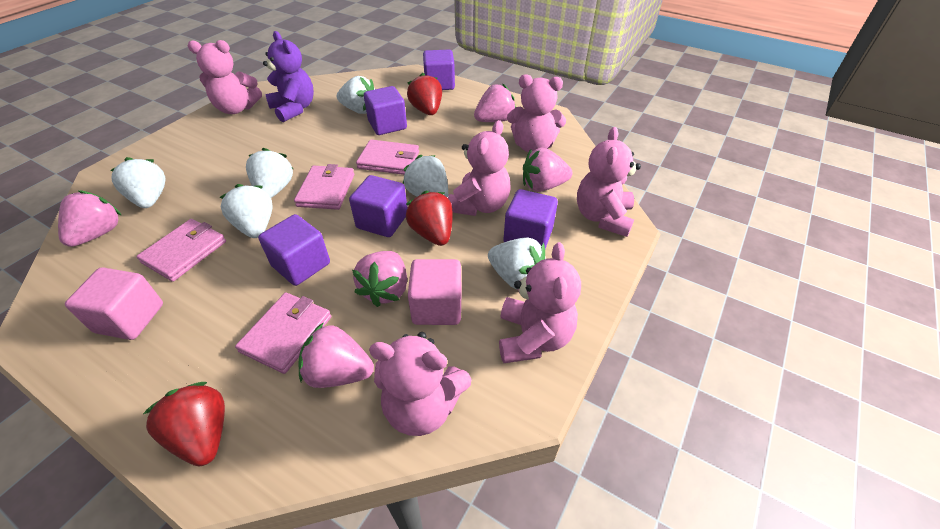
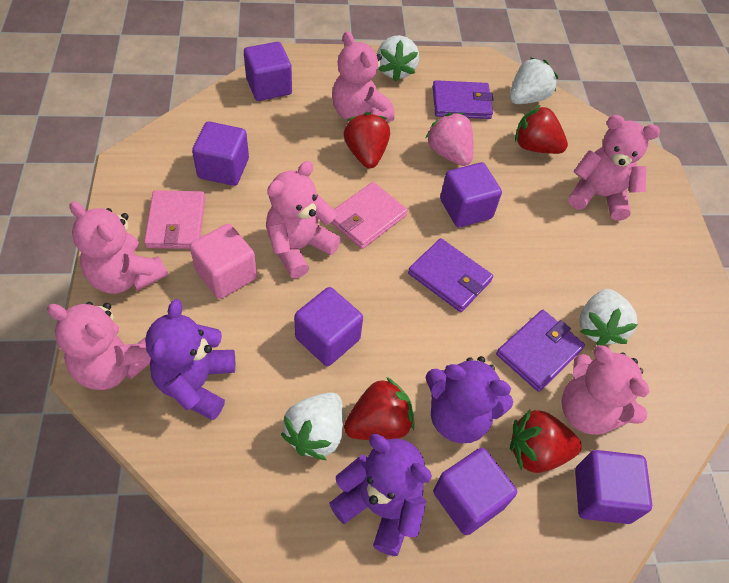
pink cube: 2 -> 1
pink strawberry: 5 -> 1
pink wallet: 4 -> 2
purple cube: 5 -> 6
purple teddy bear: 1 -> 3
purple wallet: 0 -> 3
red strawberry: 3 -> 4
white strawberry: 6 -> 4

